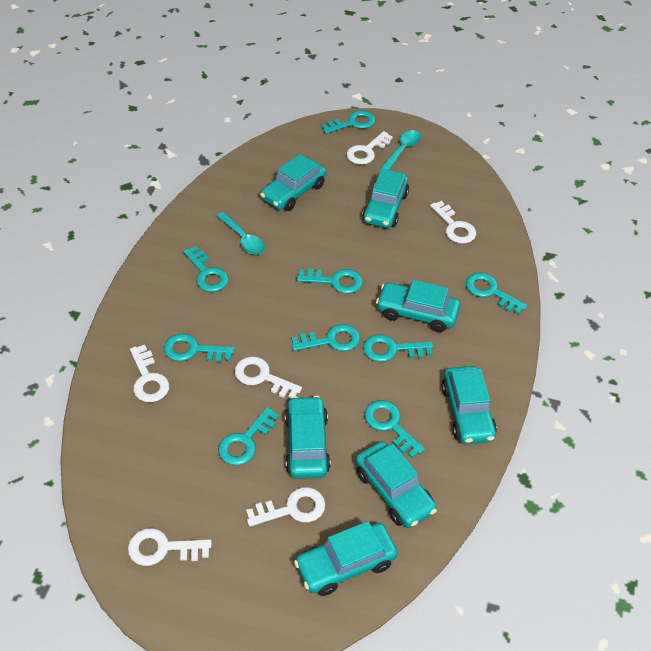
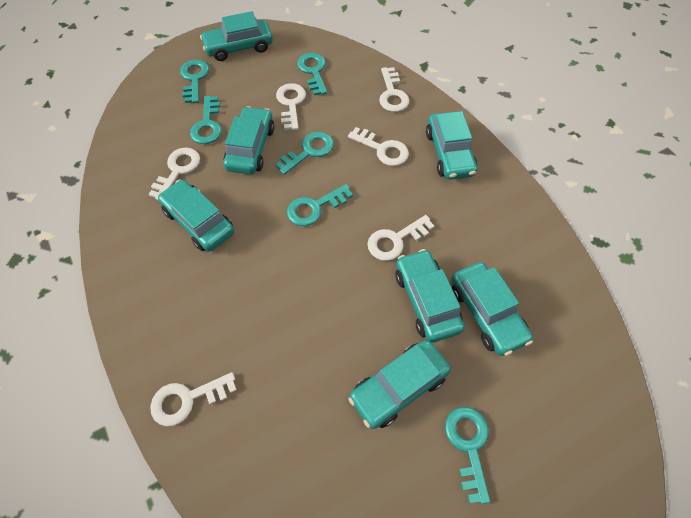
turquoise key: 9 -> 6
turquoise spoon: 2 -> 0

